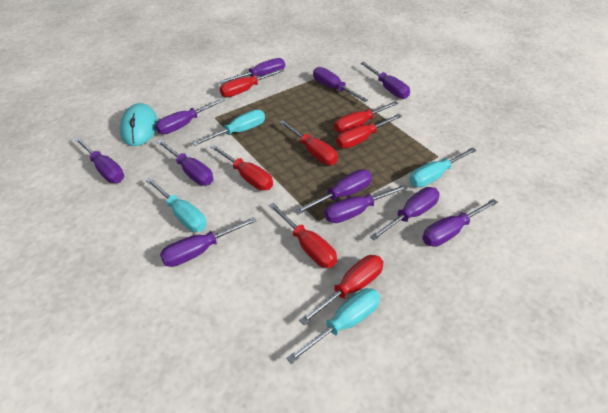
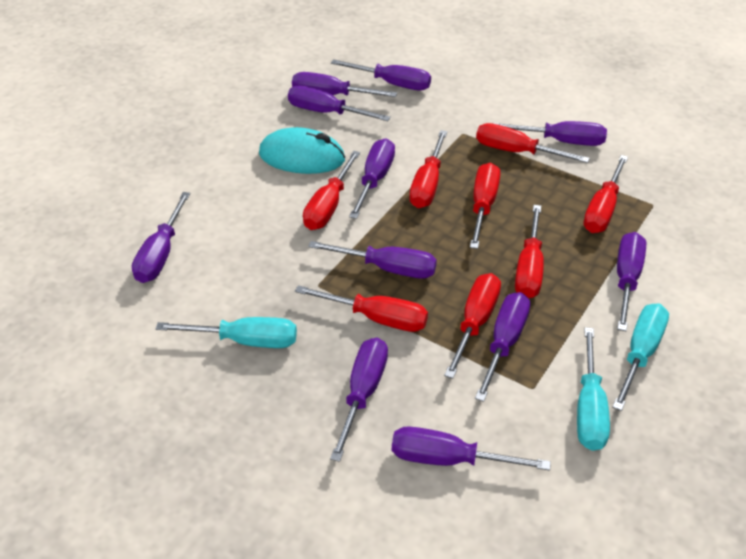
red screwdriver: 7 -> 8
turquoise screwdriver: 4 -> 3

